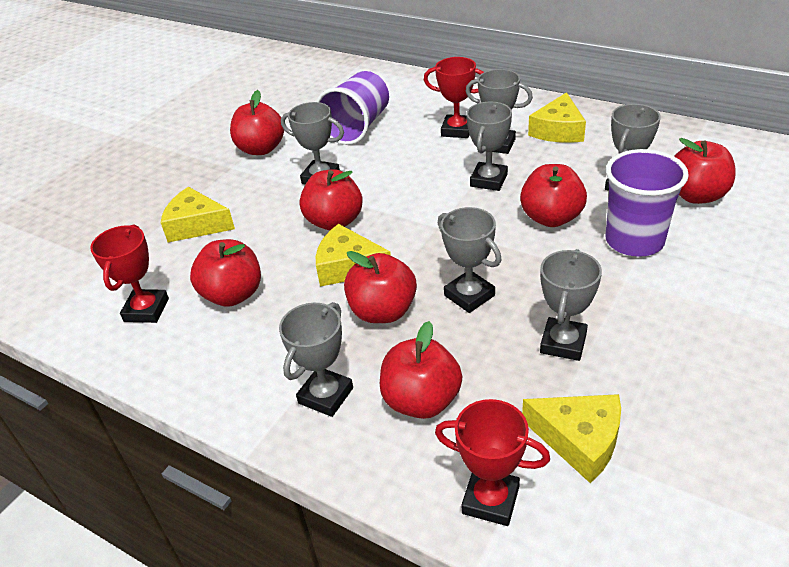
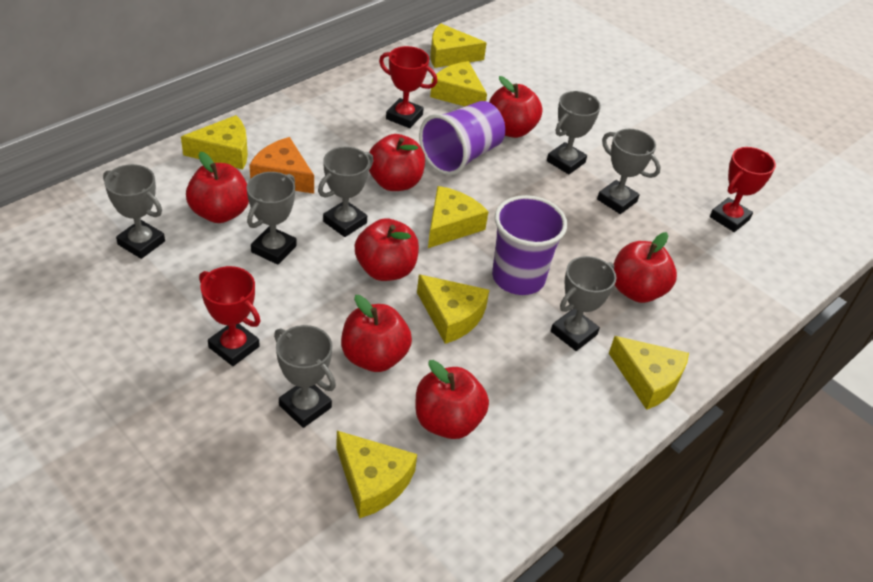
orange cheese: 0 -> 1
yellow cheese: 4 -> 7

